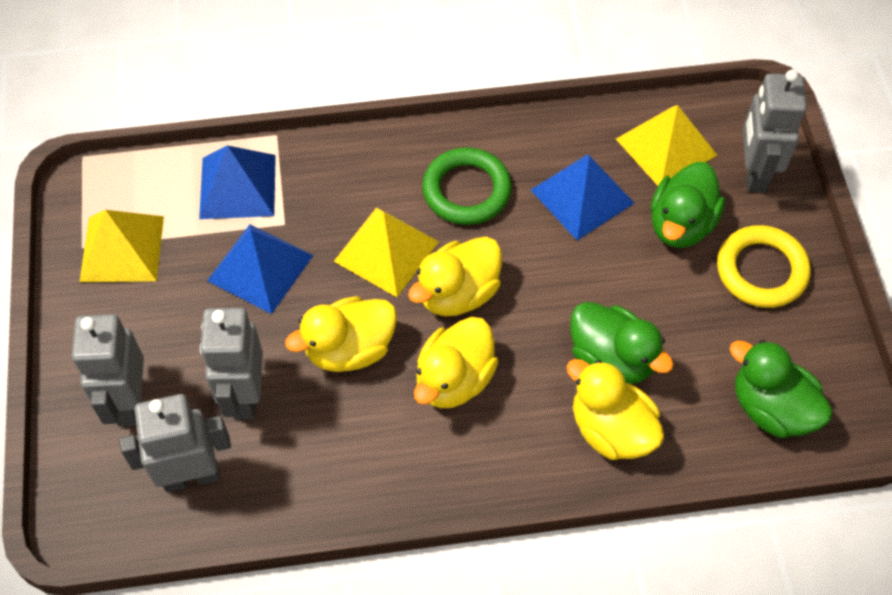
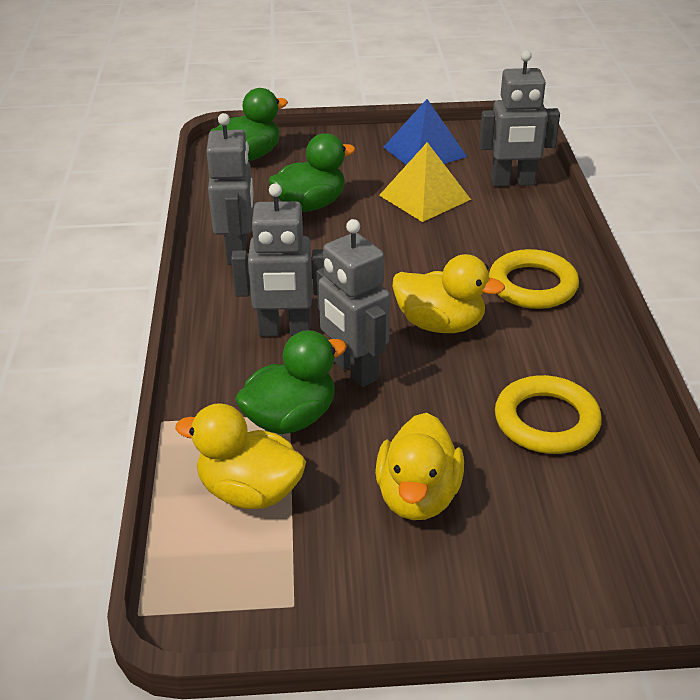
blue pyramid: 3 -> 1
green ring: 1 -> 0
yellow duck: 4 -> 3
yellow pyramid: 3 -> 1
yellow ring: 1 -> 2

